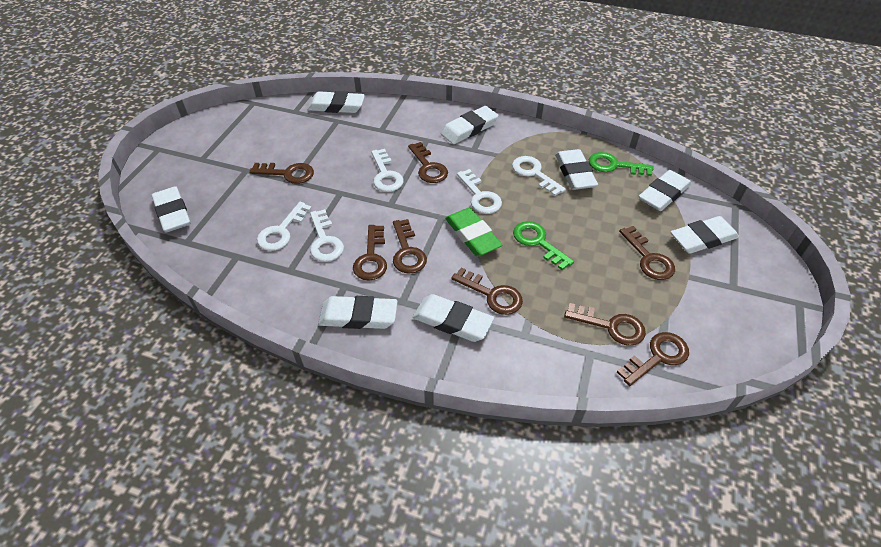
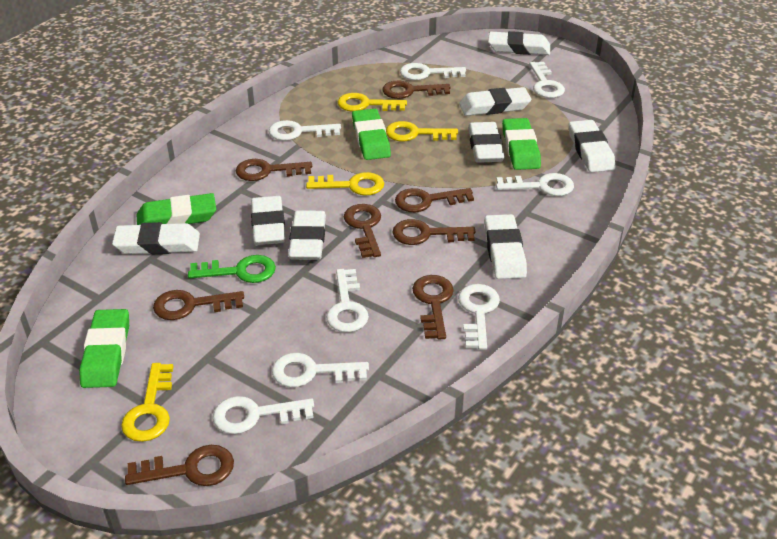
green eraser: 1 -> 4
green key: 2 -> 1
white key: 5 -> 8
yellow key: 0 -> 4

